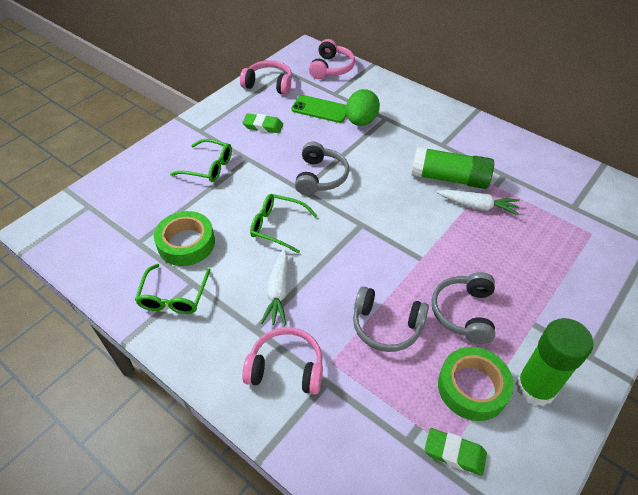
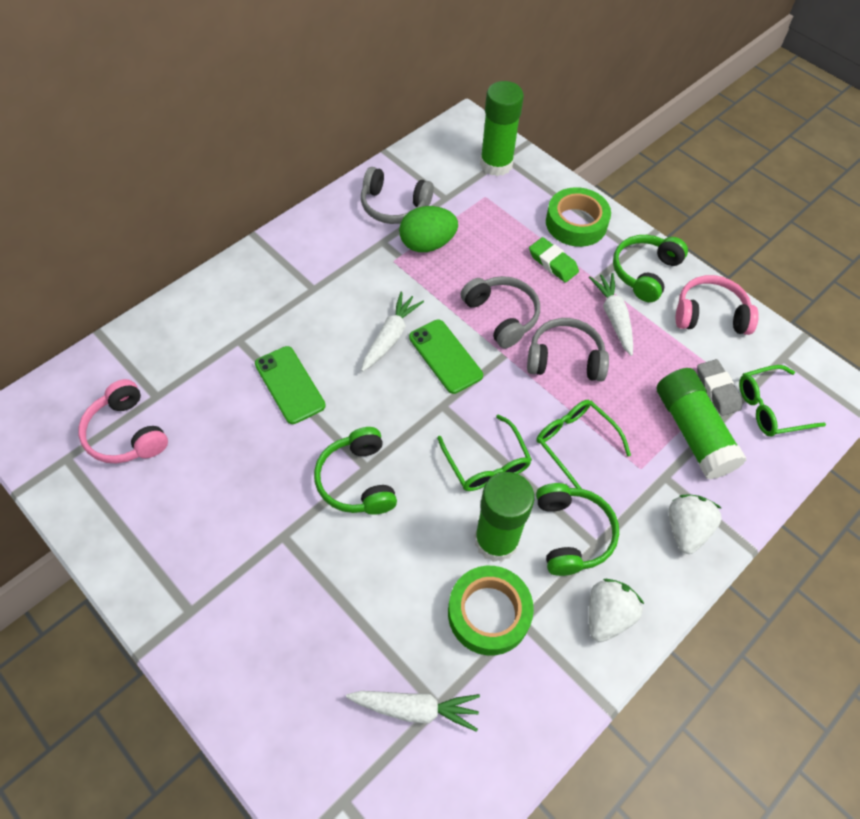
green eraser: 2 -> 1
green glue stick: 2 -> 3
green headphones: 0 -> 3
green phone: 1 -> 2
grey eraser: 0 -> 1
pink headphones: 3 -> 2
white carrot: 2 -> 3
white strawberry: 0 -> 2

